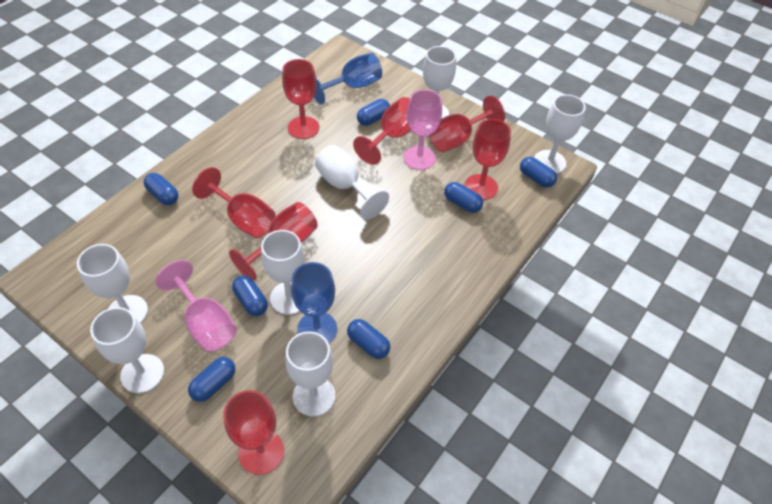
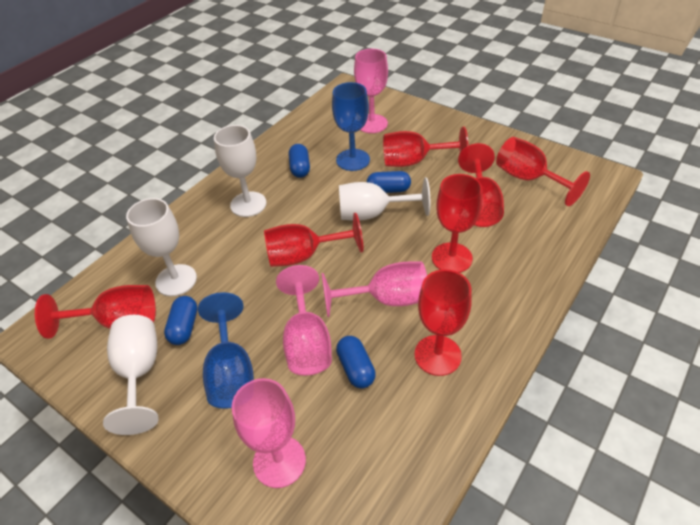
blue capsule: 7 -> 4
pink goblet: 2 -> 4
white goblet: 7 -> 4

